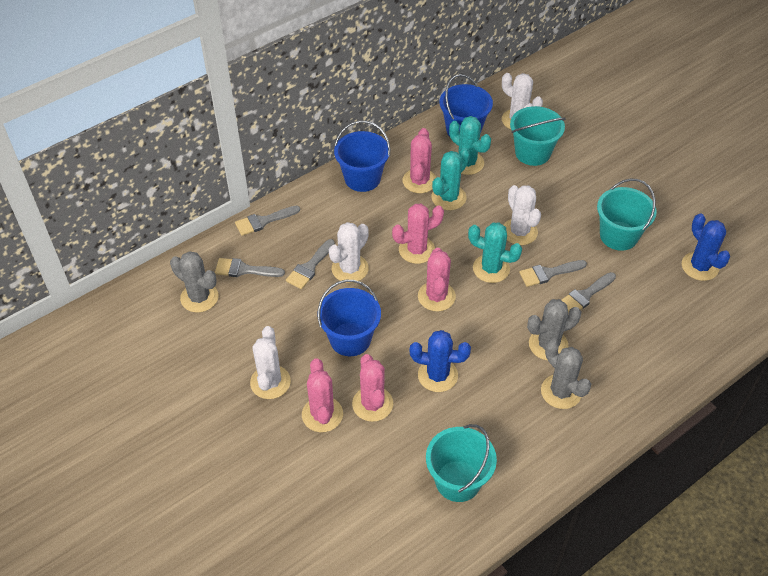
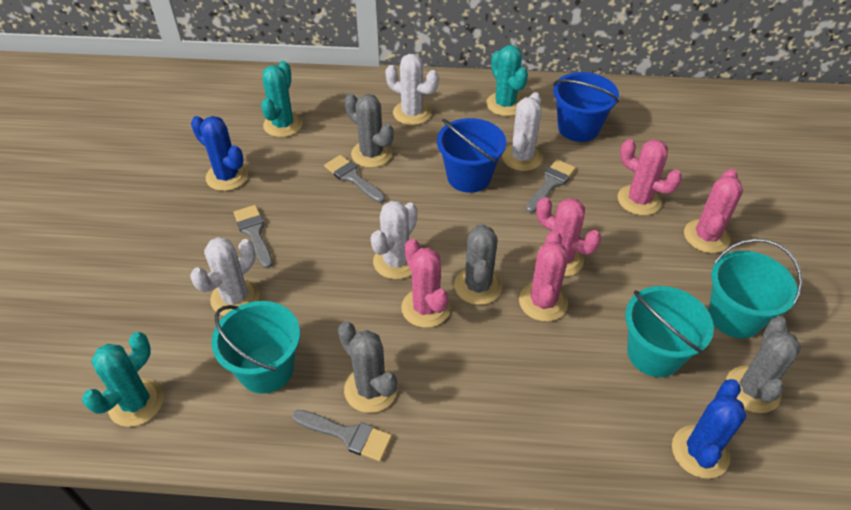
blue bucket: 3 -> 2
grey brush: 5 -> 4
grey cactus: 3 -> 4

